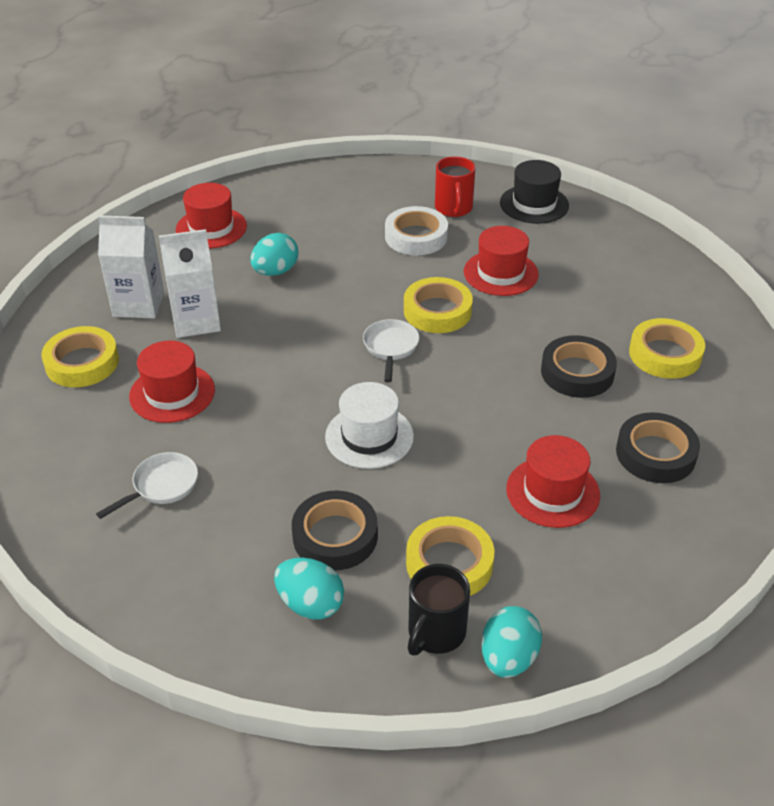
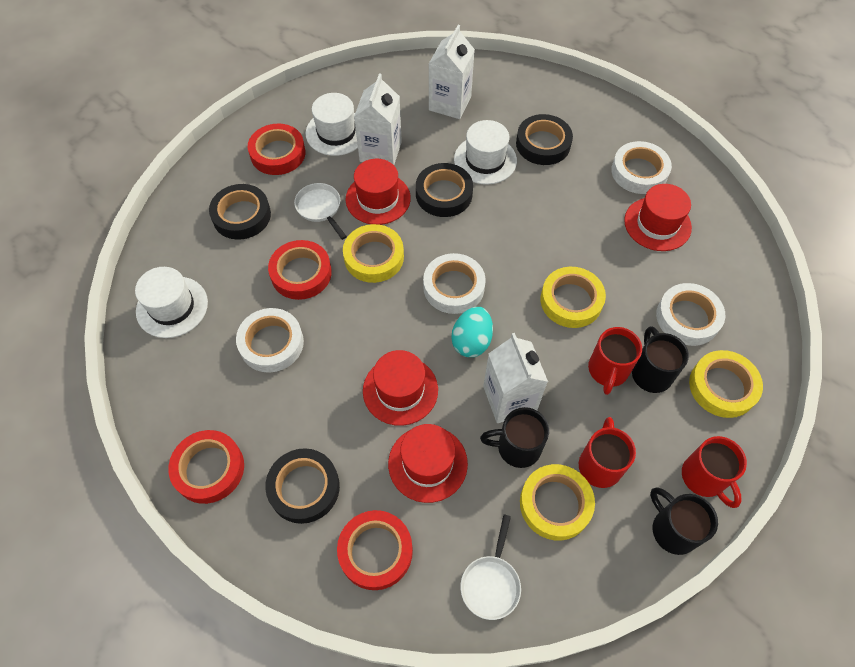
black hat: 1 -> 0
black mug: 1 -> 3
black tape: 3 -> 4
red mug: 1 -> 3
red tape: 0 -> 4
turquoise egg: 3 -> 1
white carton: 2 -> 3
white hat: 1 -> 3
white tape: 1 -> 4

